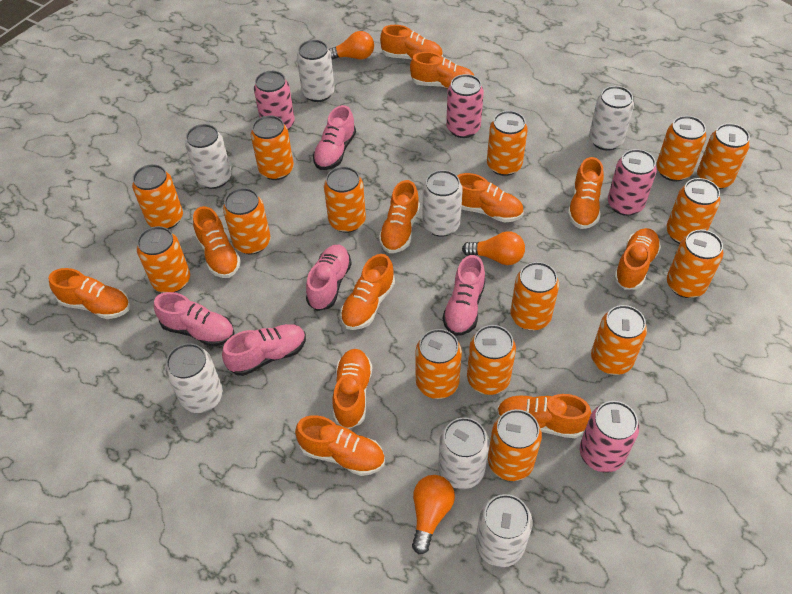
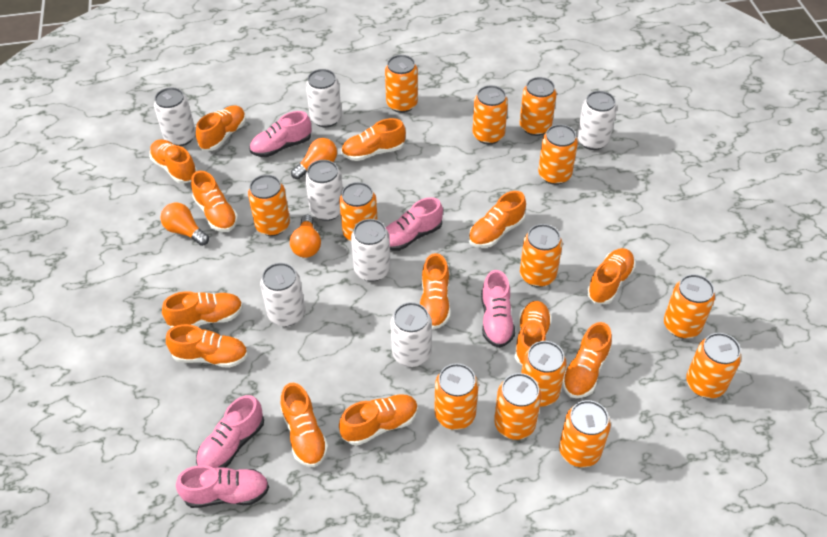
orange can: 15 -> 13
orange shoe: 12 -> 13
pink can: 4 -> 0

